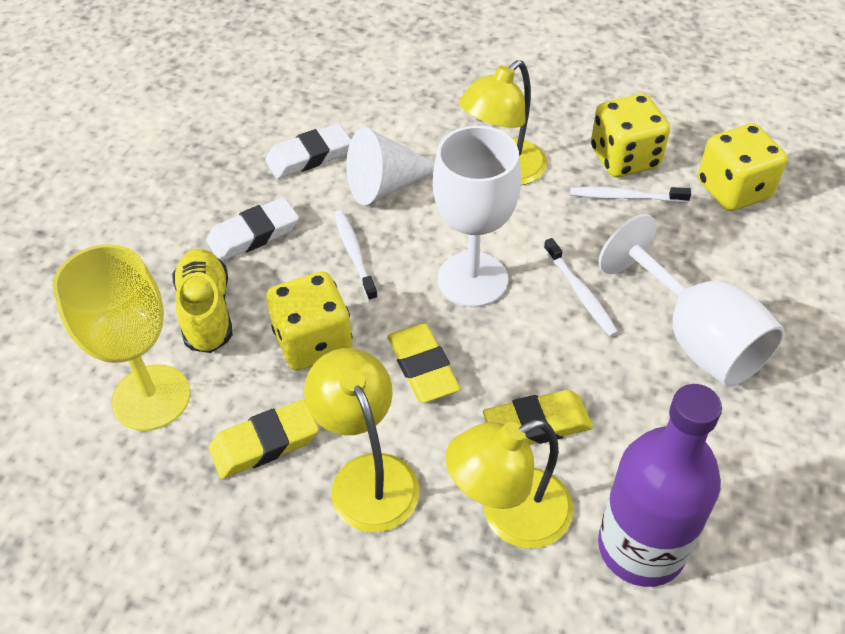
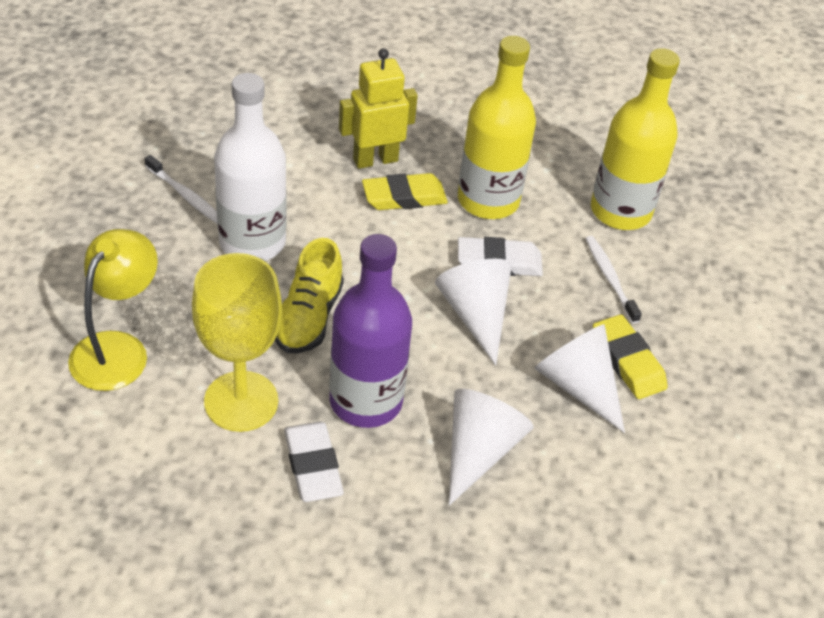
white bottle: 0 -> 1
white cone: 1 -> 3
white goblet: 2 -> 0
white toothbrush: 3 -> 2
yellow bottle: 0 -> 2
yellow dice: 3 -> 0
yellow eraser: 3 -> 2
yellow lamp: 3 -> 1
yellow robot: 0 -> 1

